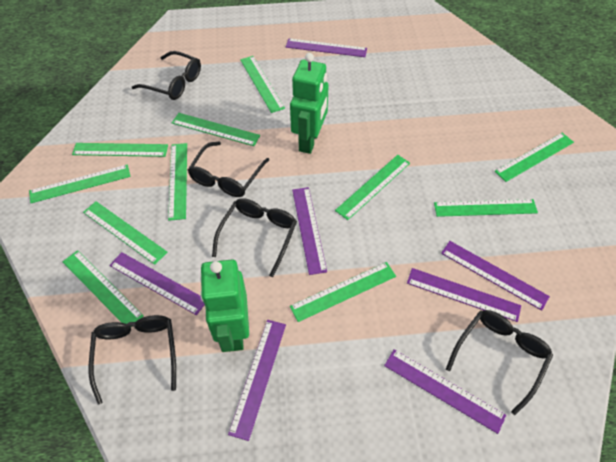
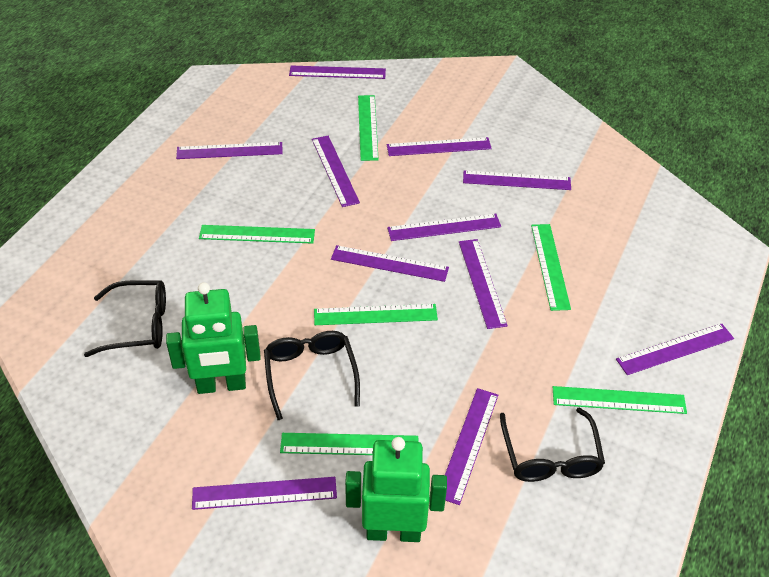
black glasses: 5 -> 3
green ruler: 11 -> 6
purple ruler: 7 -> 11

